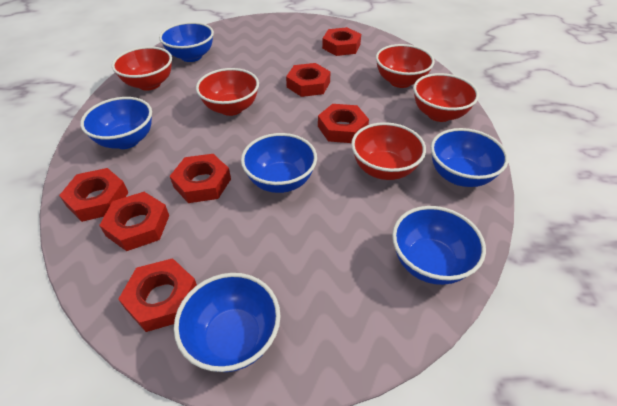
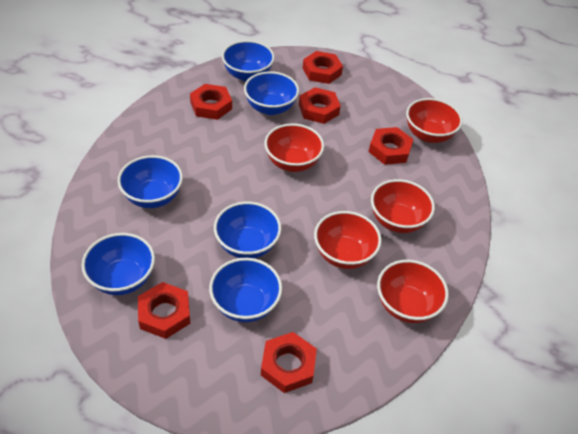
red nut: 7 -> 6

